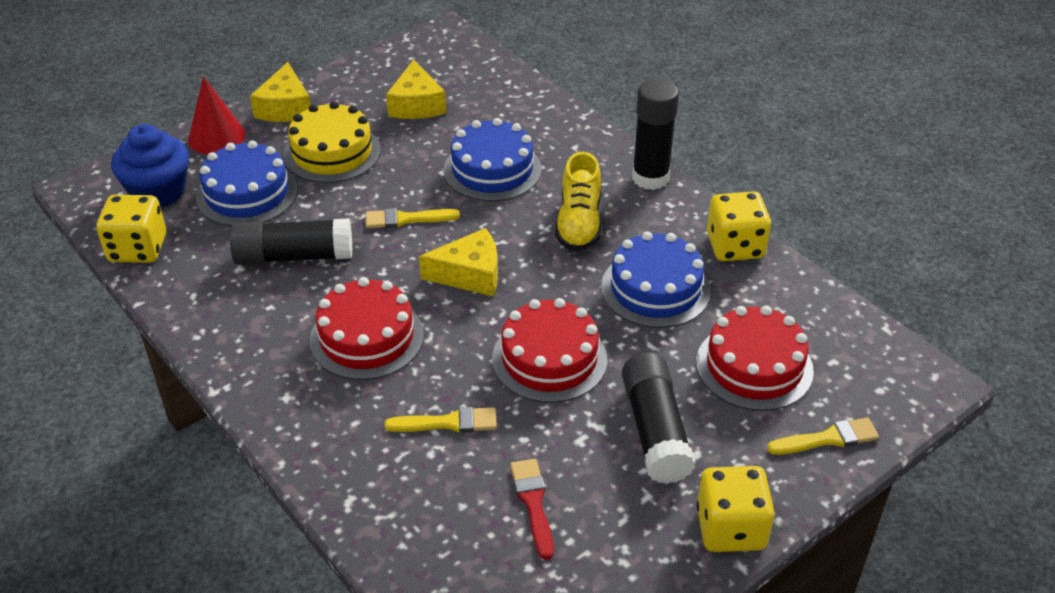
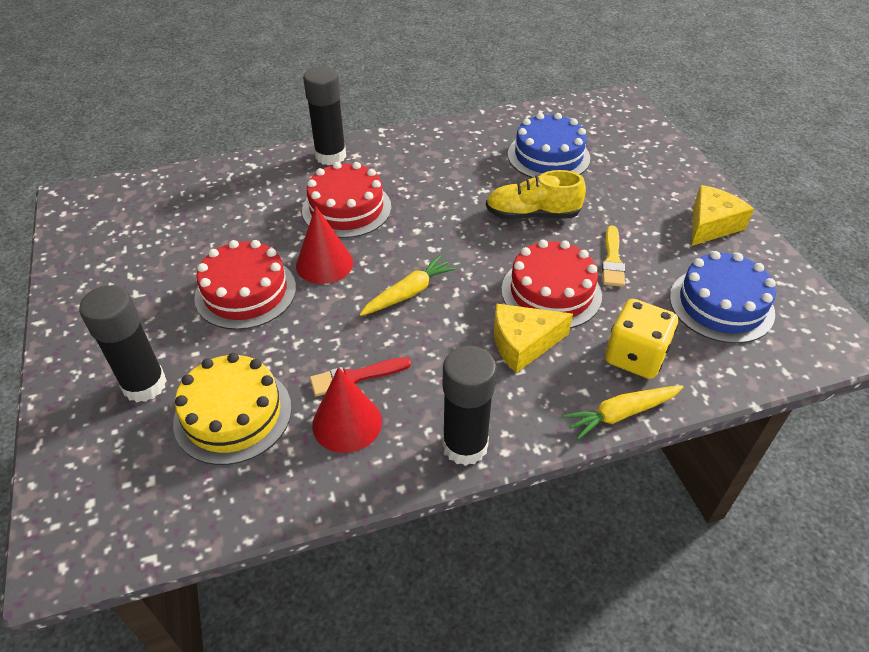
blue cake: 3 -> 2
blue cupcake: 1 -> 0
red cone: 1 -> 2
yellow brush: 3 -> 1
yellow carrot: 0 -> 2
yellow cheese: 3 -> 2
yellow dice: 3 -> 1

